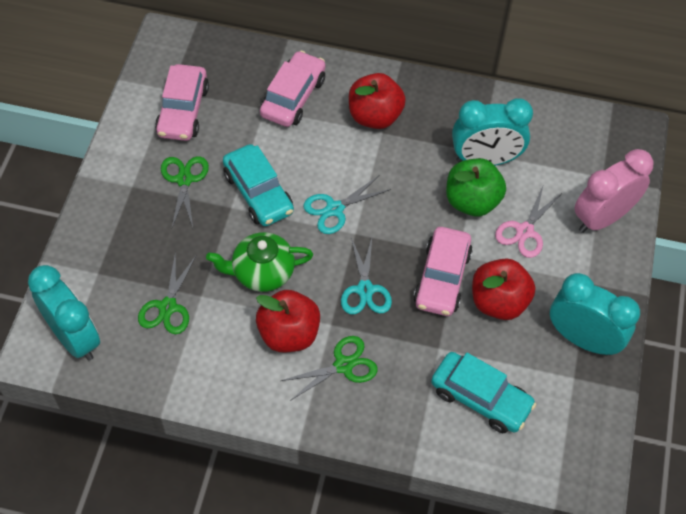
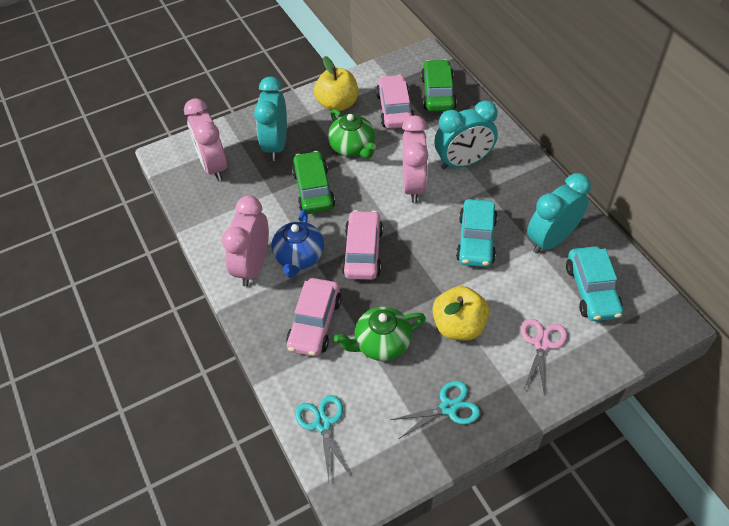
blue teapot: 0 -> 1
green apple: 1 -> 0
green car: 0 -> 2
green scissors: 3 -> 0
green teapot: 1 -> 2
pink clock: 1 -> 3
red apple: 3 -> 0
yellow apple: 0 -> 2

